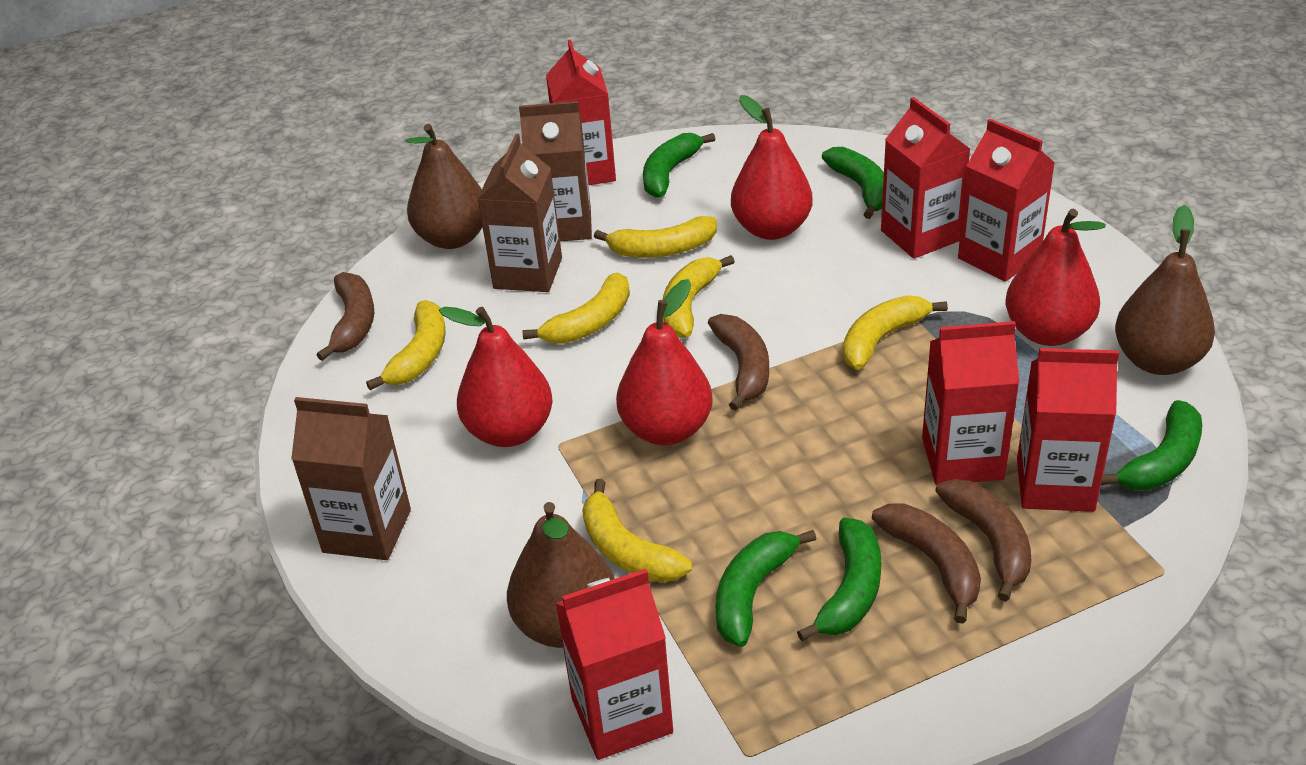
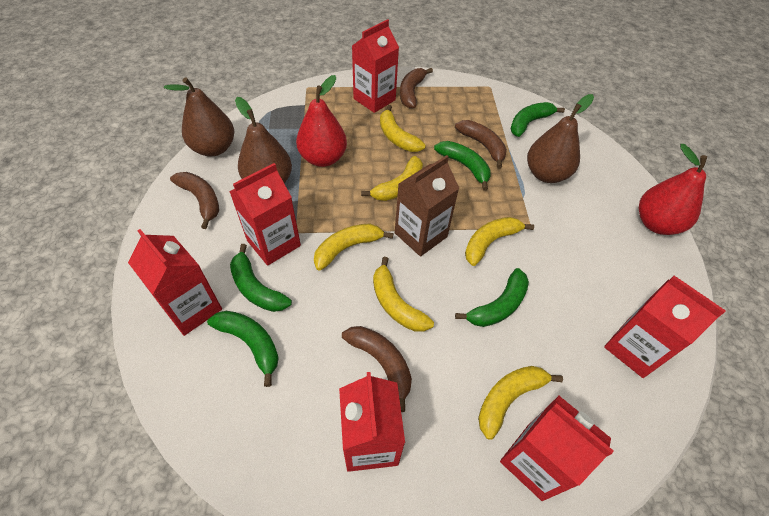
brown carton: 3 -> 1
red pear: 4 -> 2

